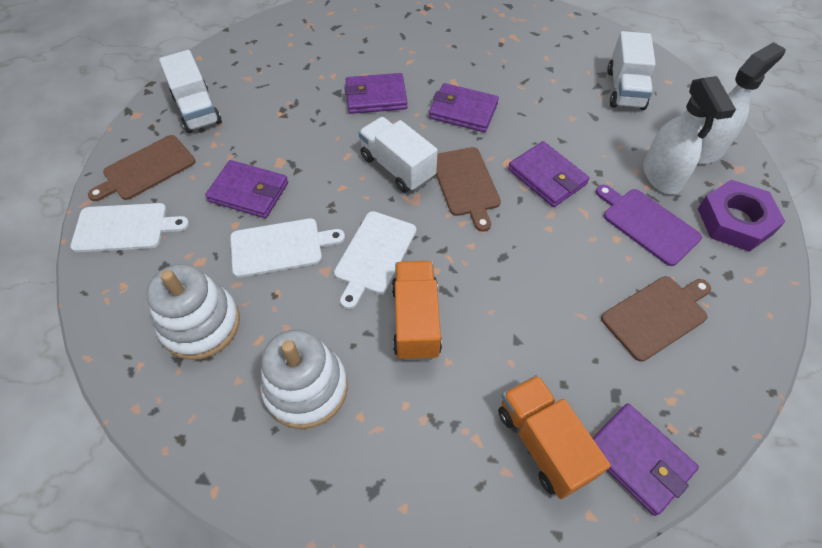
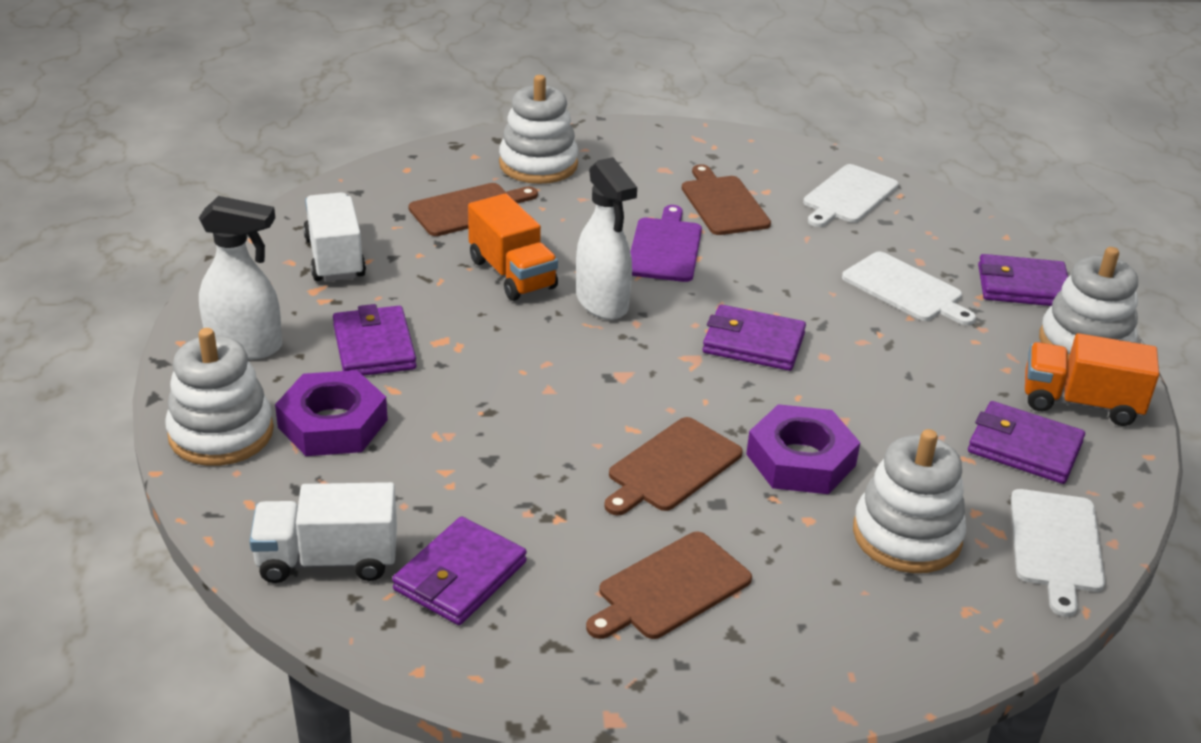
brown cutting board: 3 -> 4
purple nut: 1 -> 2
white stacking toy: 2 -> 4
white truck: 3 -> 2

